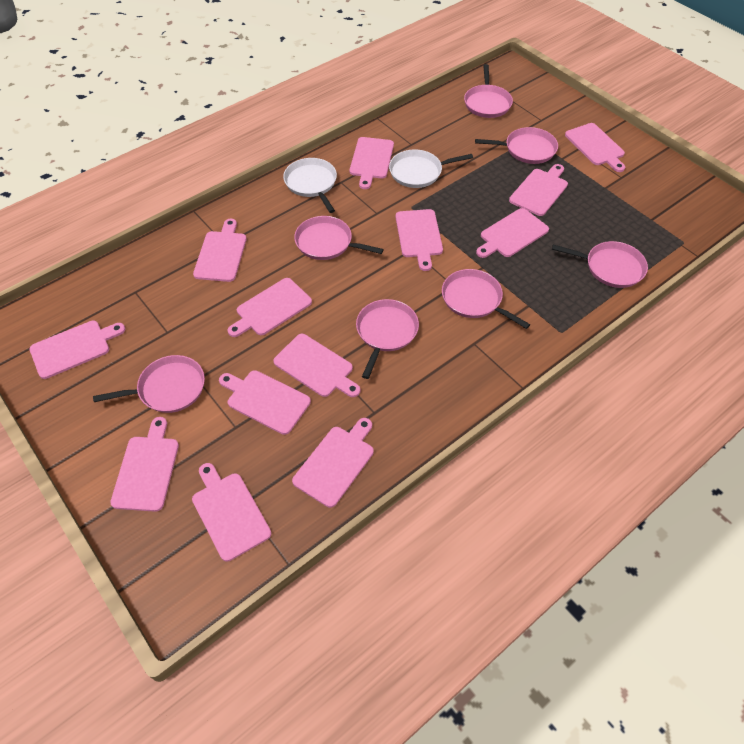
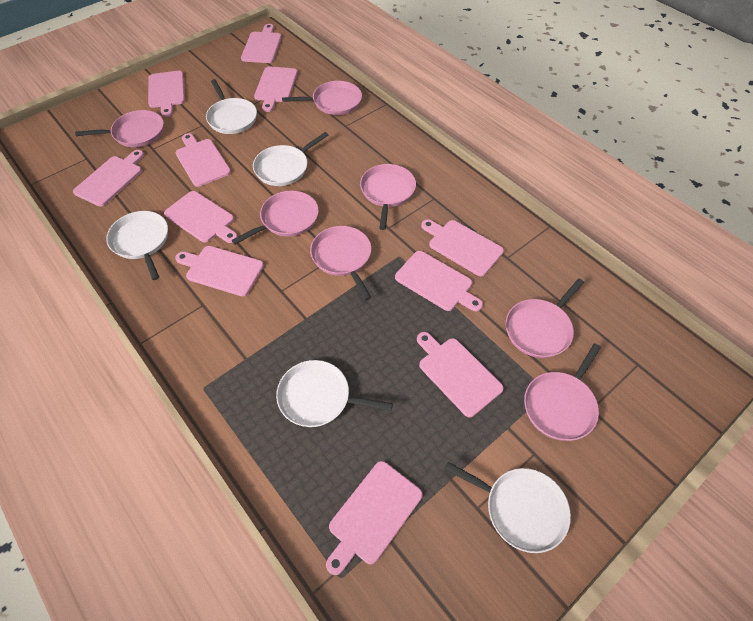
pink cutting board: 13 -> 11
white pan: 2 -> 5

